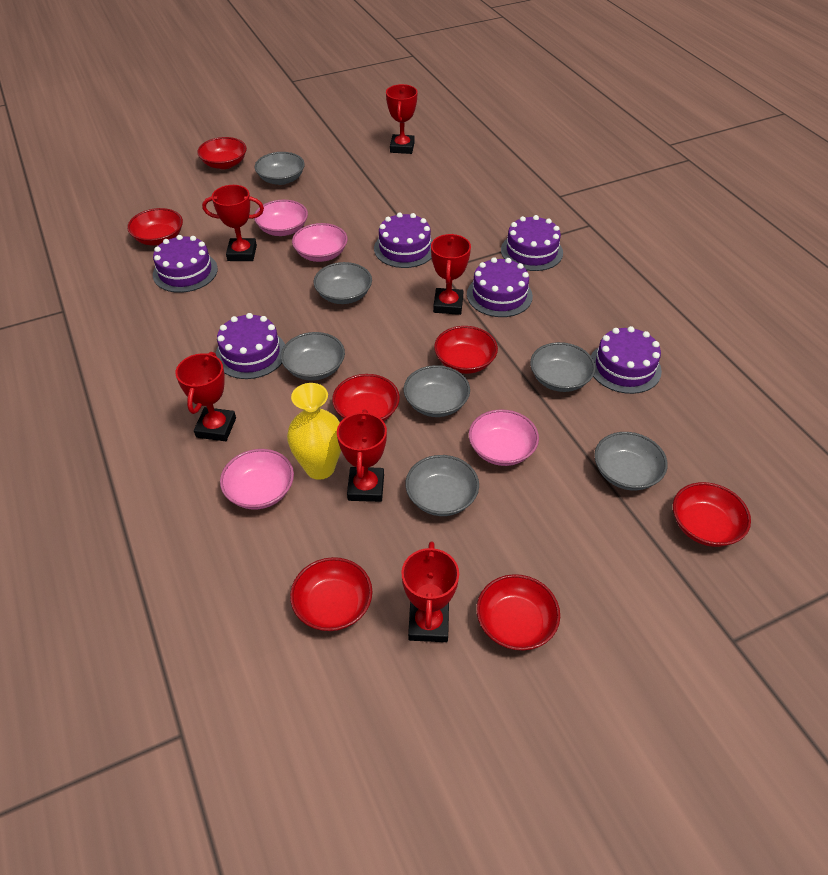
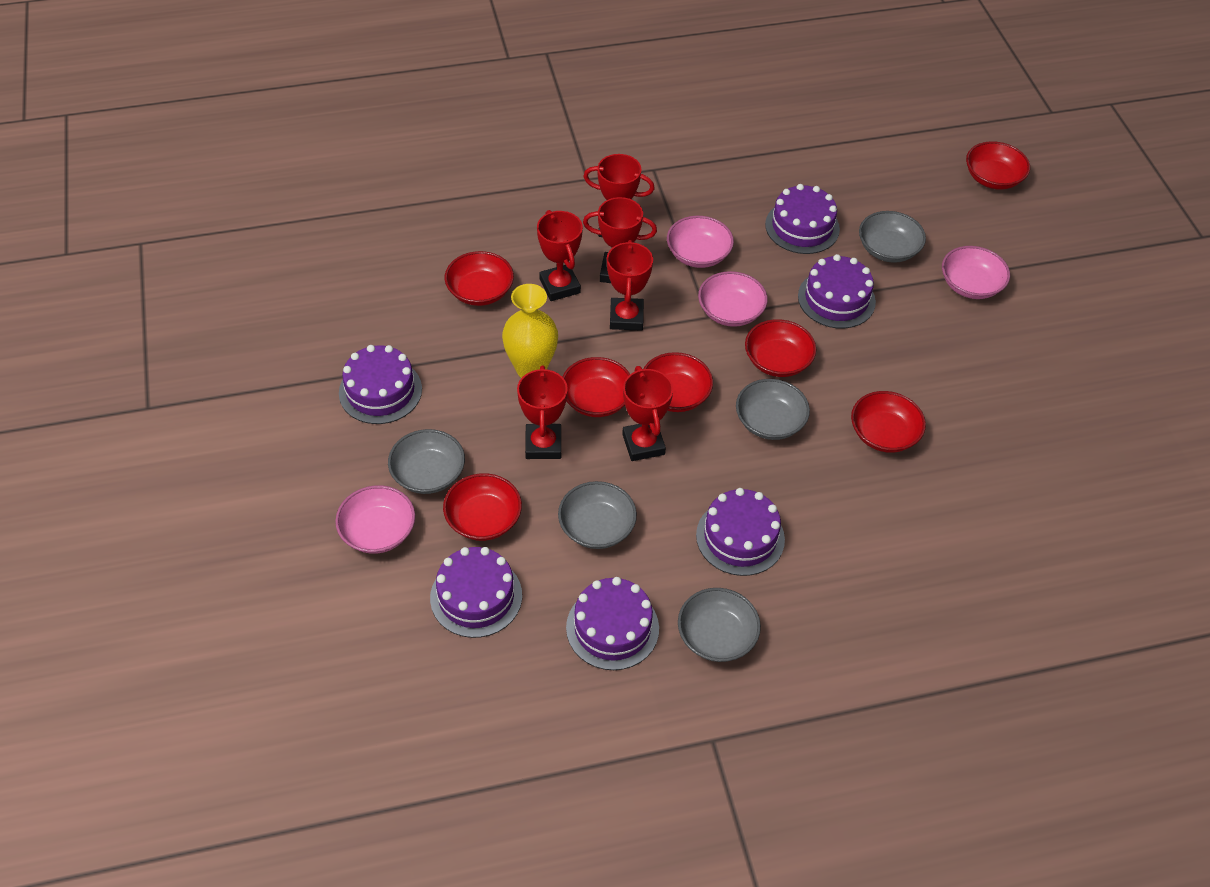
grey bowl: 7 -> 5

